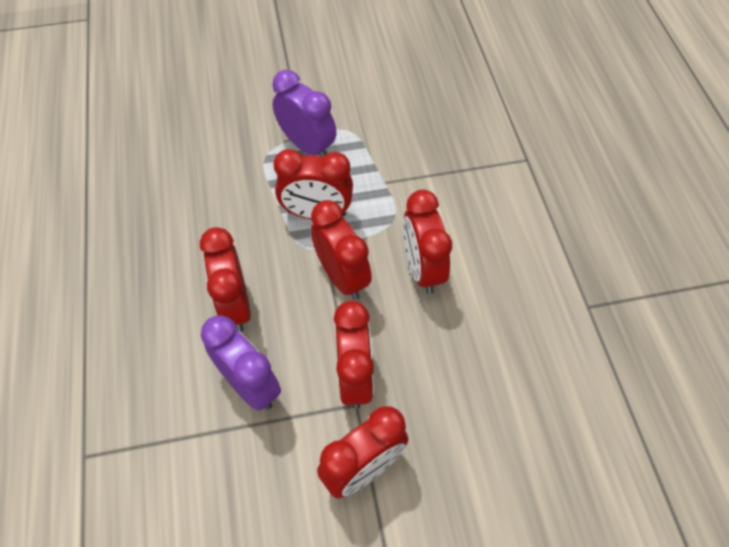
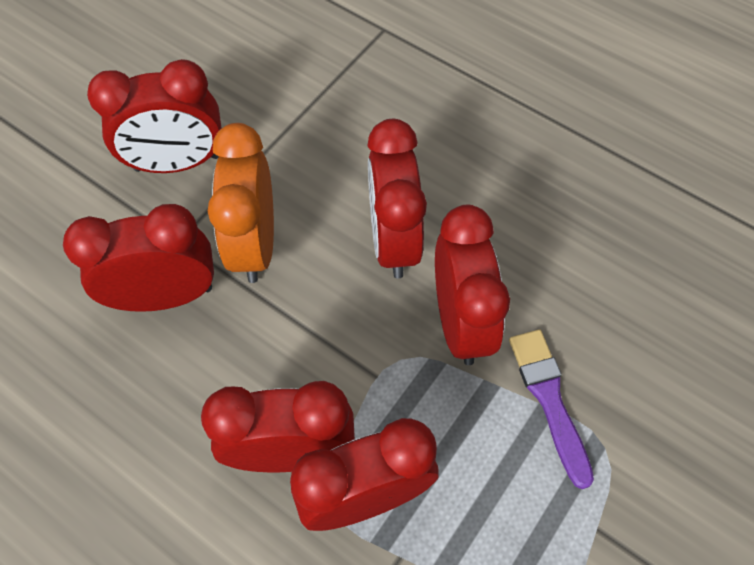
orange clock: 0 -> 1
purple brush: 0 -> 1
purple clock: 2 -> 0

